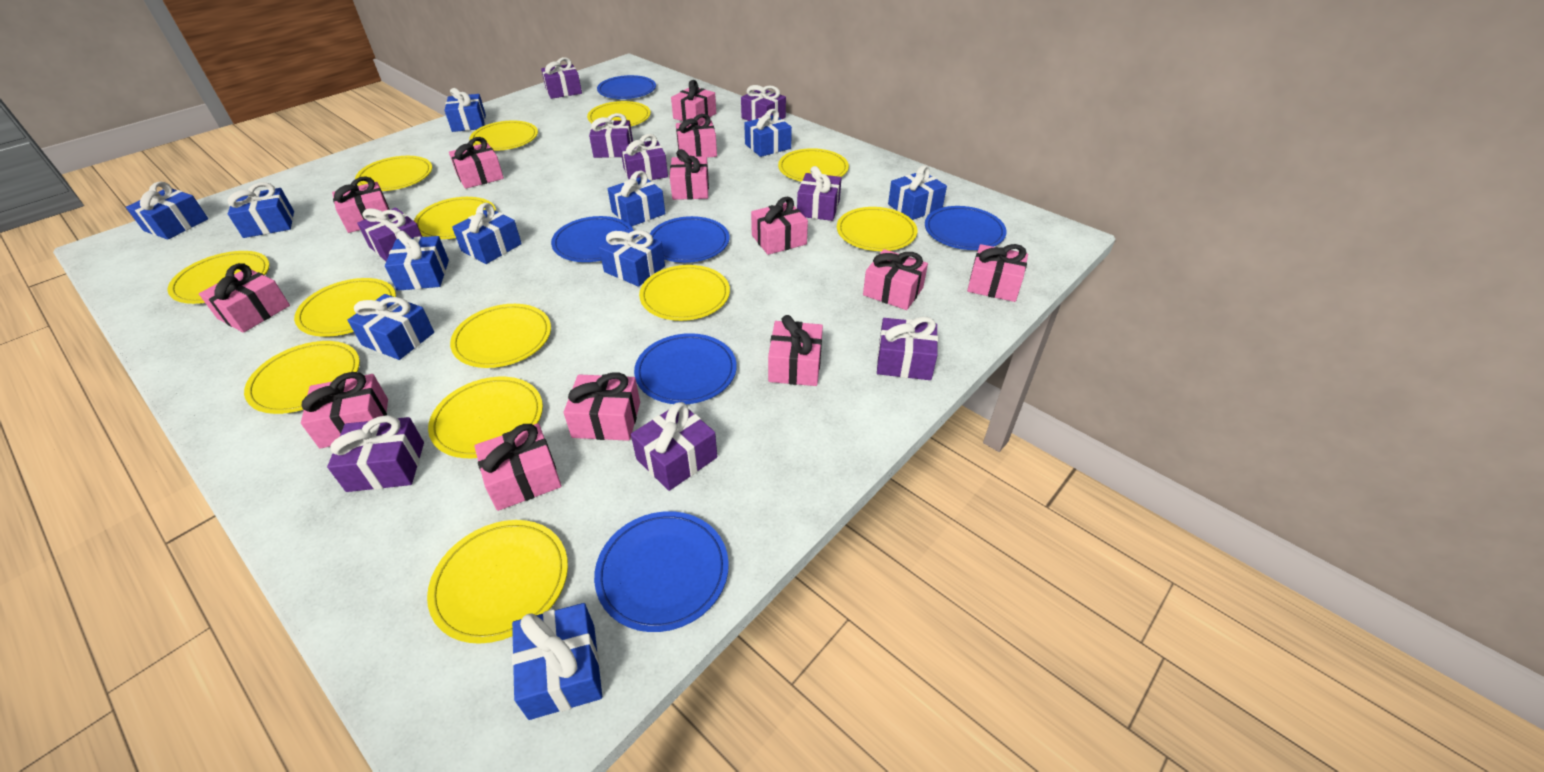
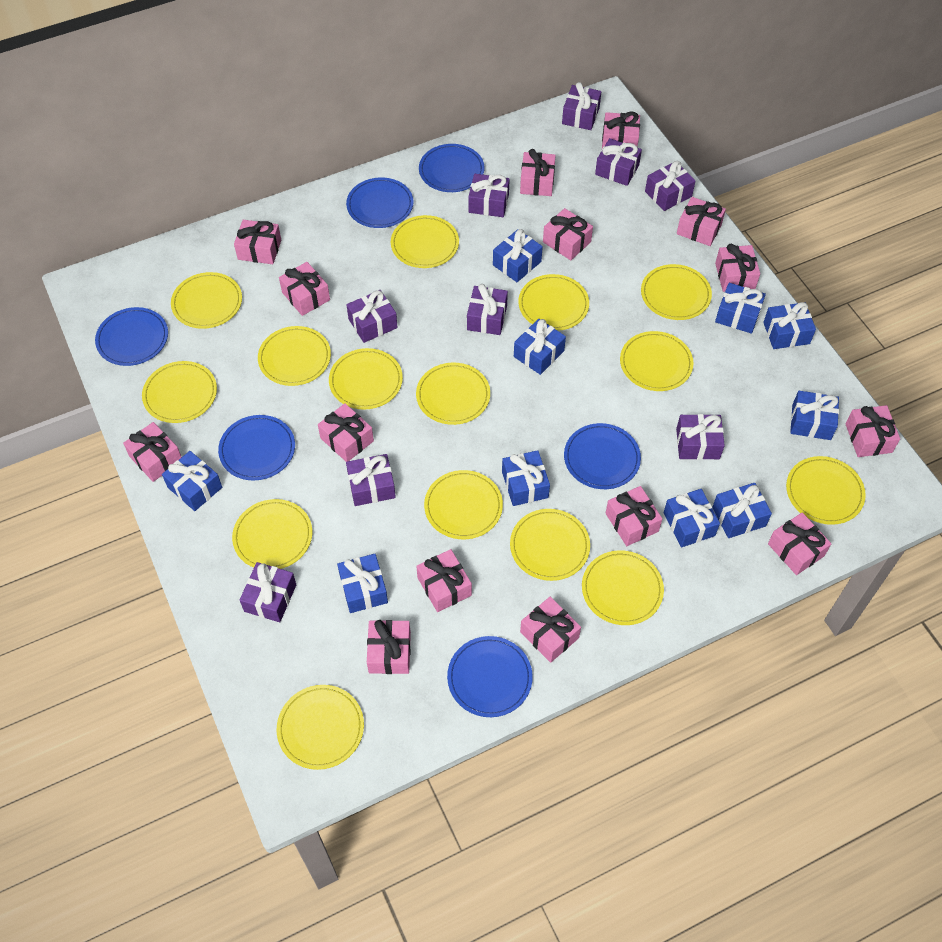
blue gift: 11 -> 10
pink gift: 13 -> 15
yellow plate: 13 -> 15

